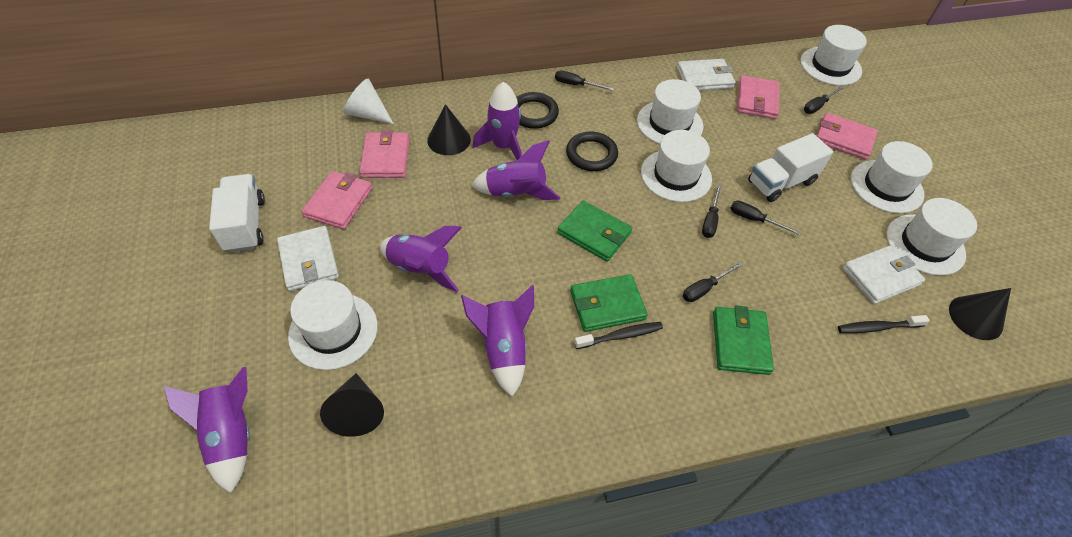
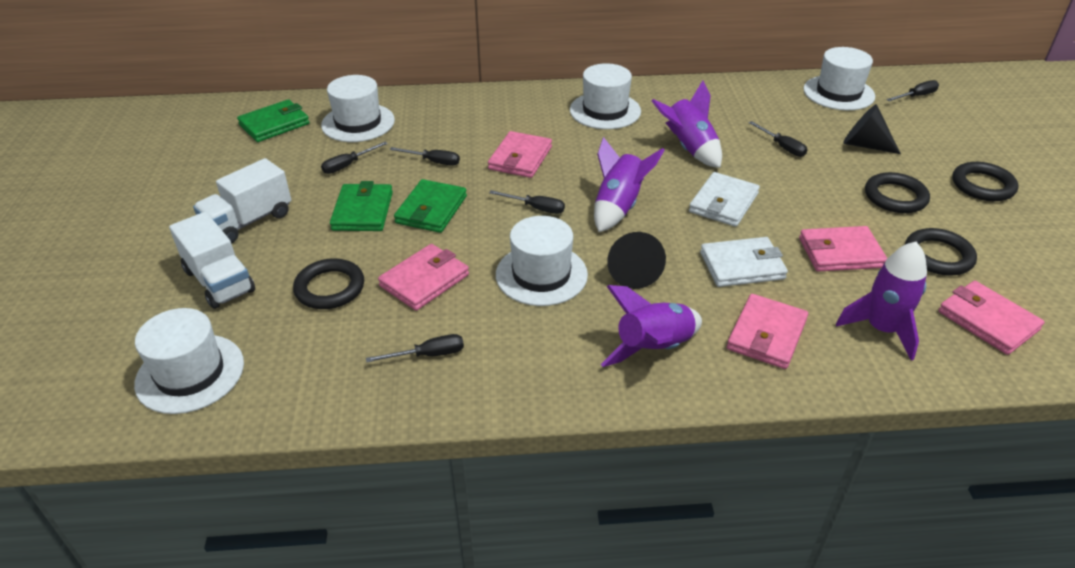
black cone: 3 -> 2
black ring: 2 -> 4
black screwdriver: 5 -> 6
black toothbrush: 2 -> 0
pink wallet: 4 -> 5
purple rocket: 5 -> 4
white cone: 1 -> 0
white hat: 6 -> 5
white wallet: 3 -> 2

